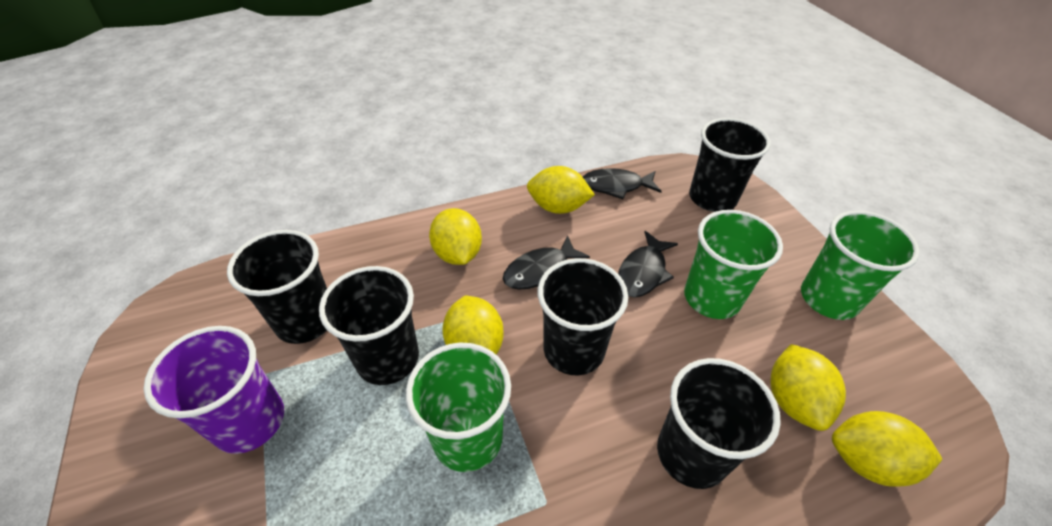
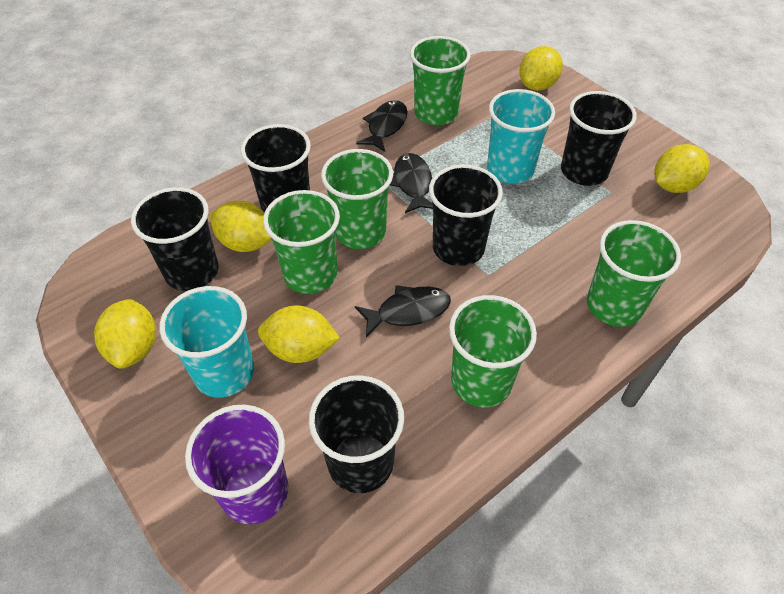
green cup: 3 -> 5
turquoise cup: 0 -> 2

